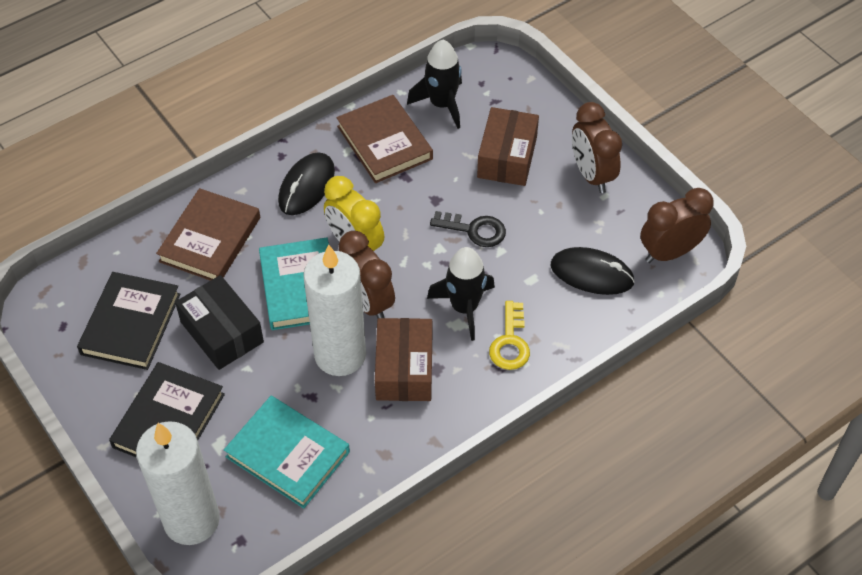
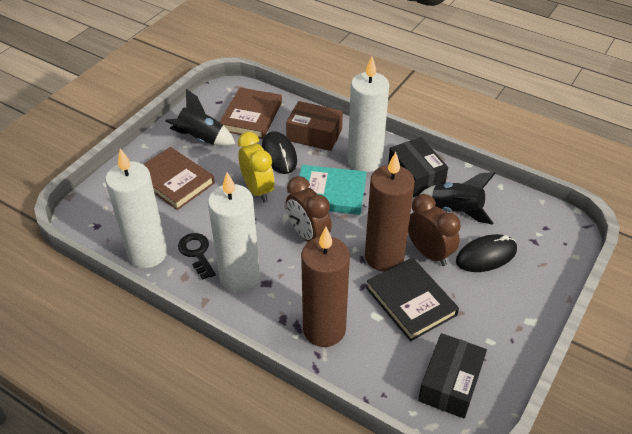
black book: 2 -> 1
black box: 1 -> 2
brown box: 2 -> 1
brown candle: 0 -> 2
brown clock: 3 -> 2
turquoise book: 2 -> 1
white candle: 2 -> 3
yellow key: 1 -> 0

